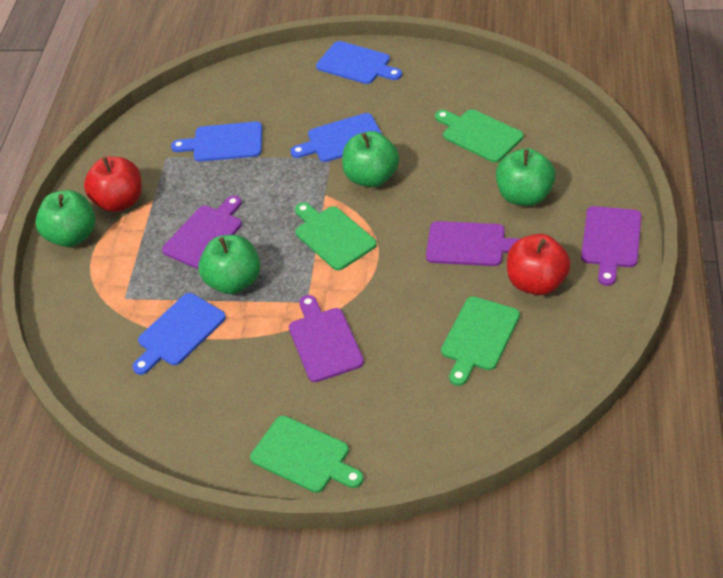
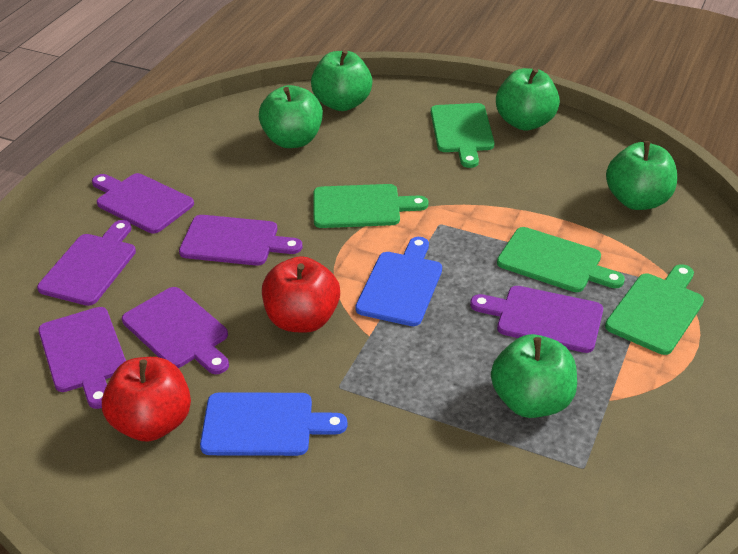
blue cutting board: 4 -> 2
green apple: 4 -> 5
purple cutting board: 4 -> 6

